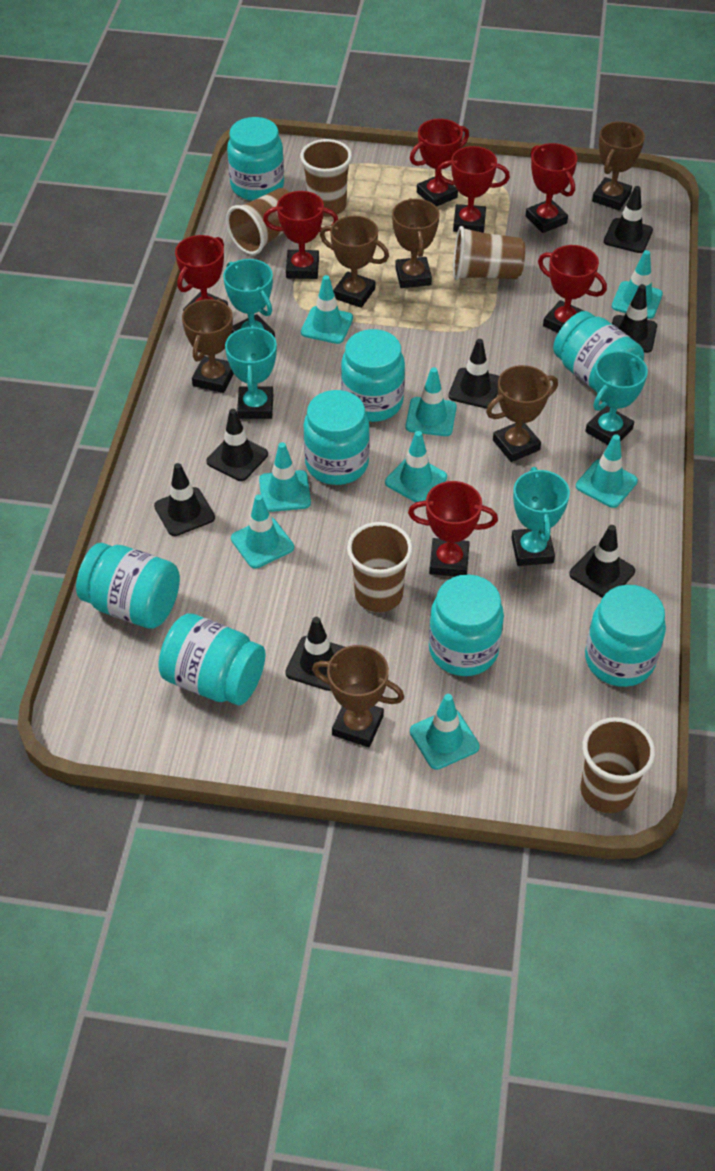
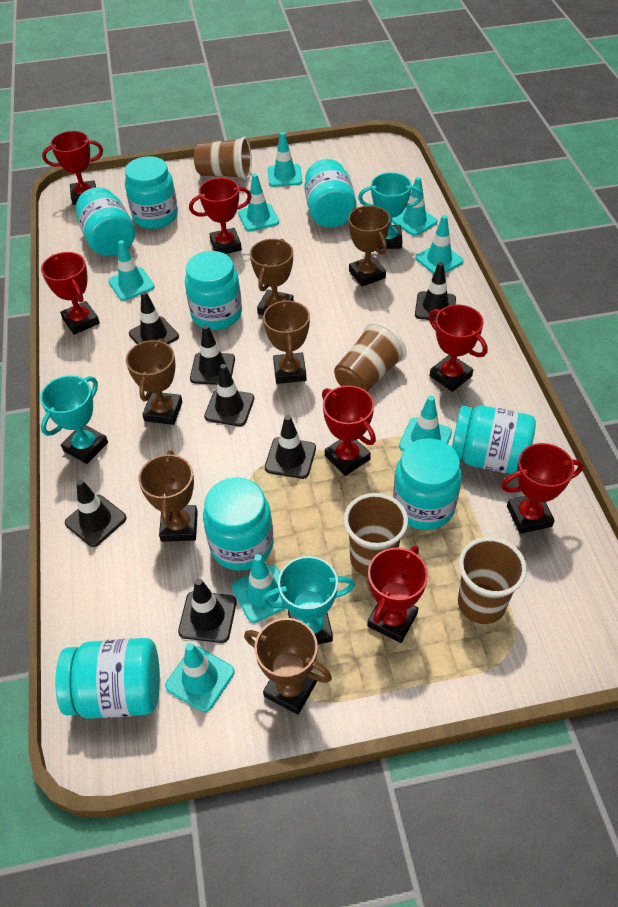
brown cup: 5 -> 4
turquoise trophy: 4 -> 3

